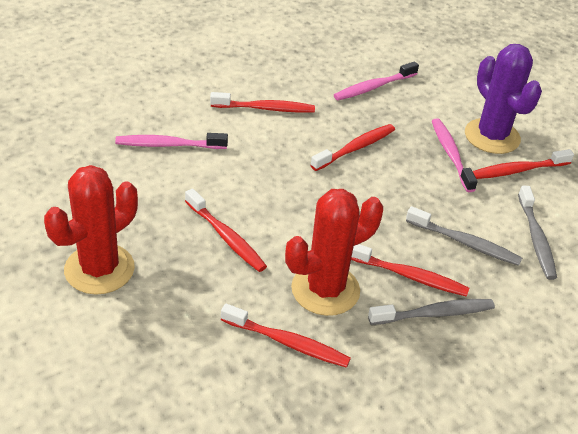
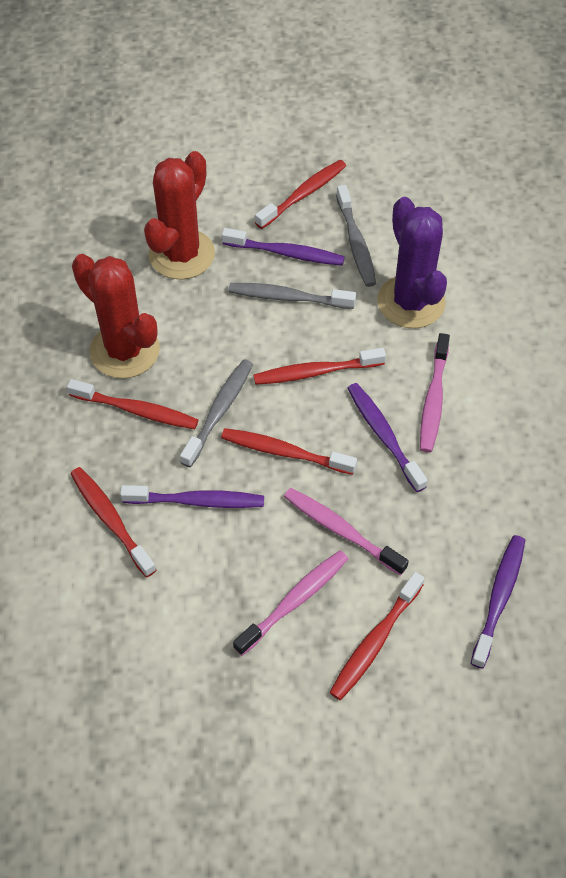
purple toothbrush: 0 -> 4

